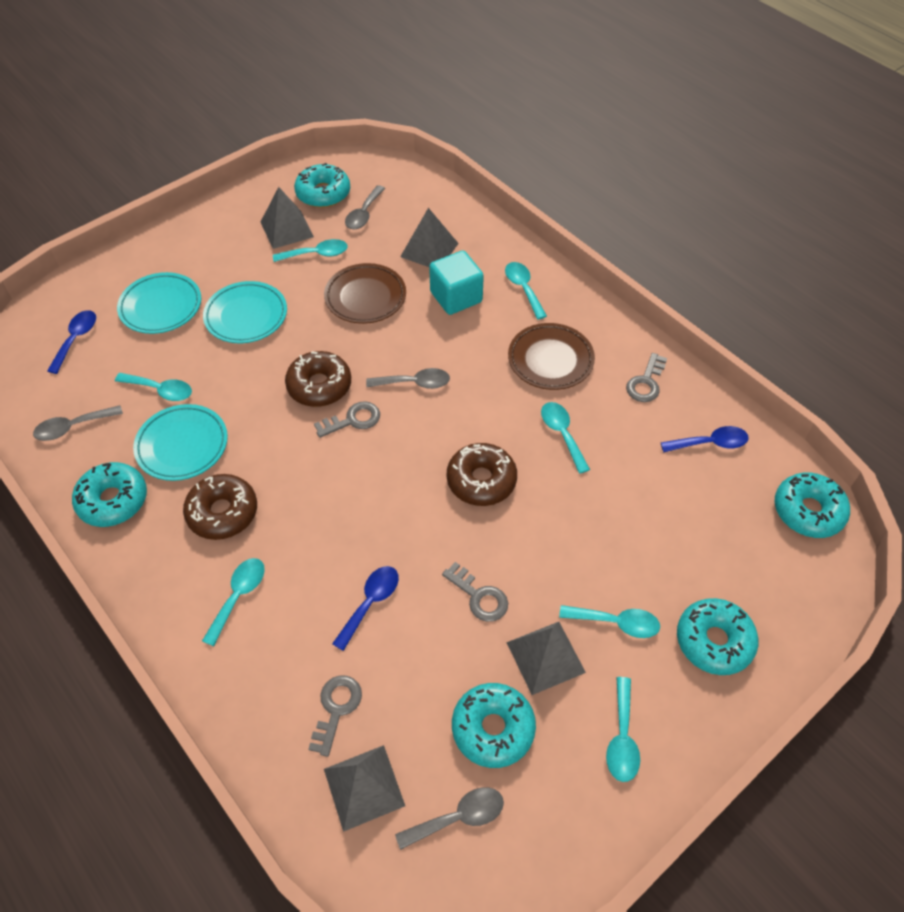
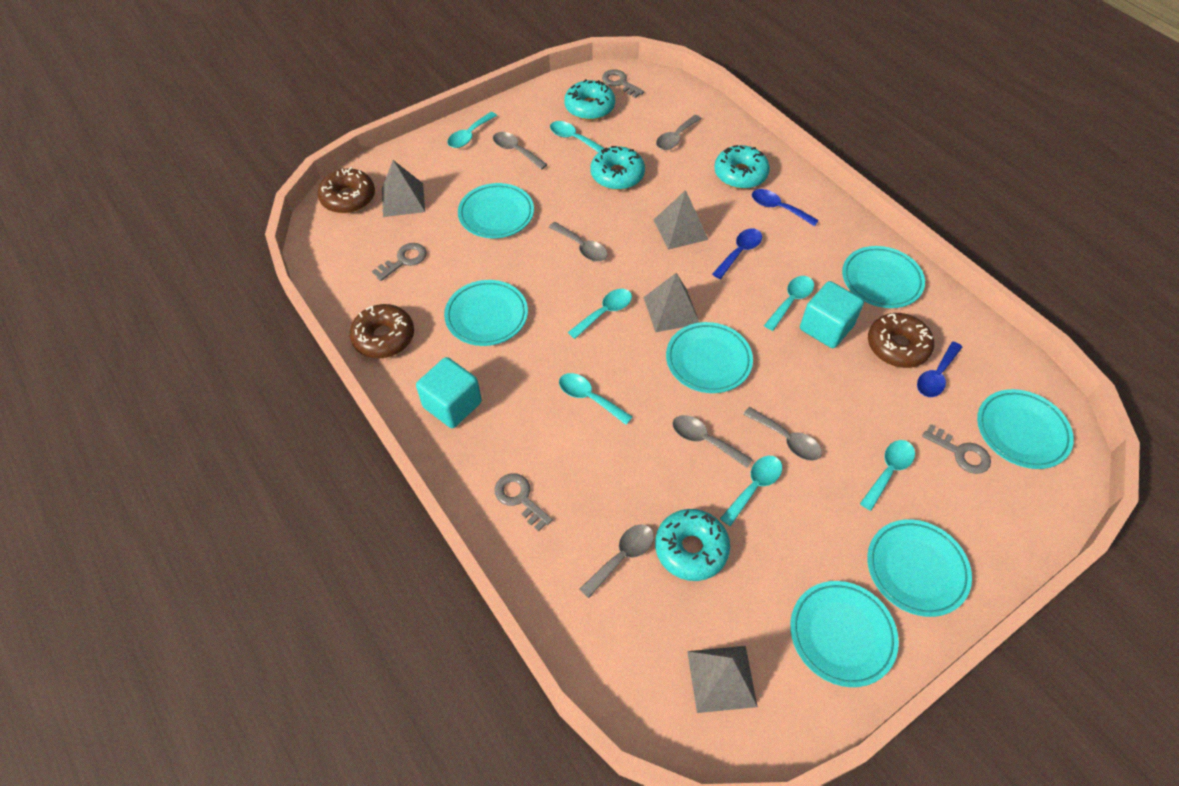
brown plate: 2 -> 0
grey spoon: 4 -> 6
turquoise cube: 1 -> 2
turquoise donut: 5 -> 4
turquoise plate: 3 -> 7

